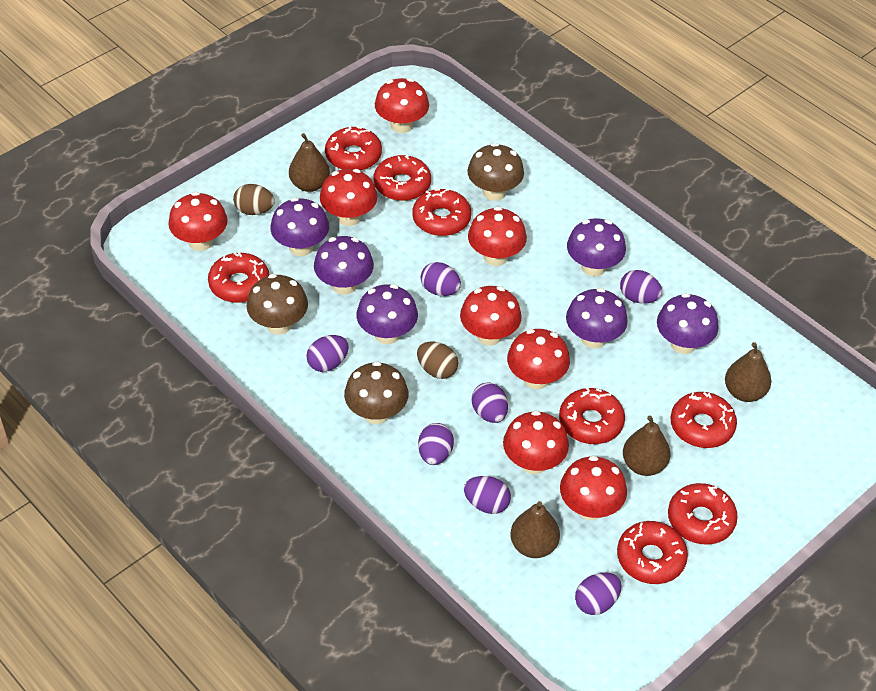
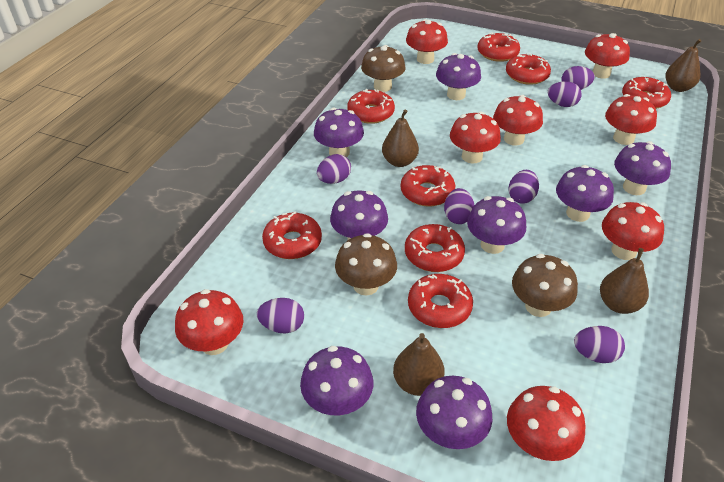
brown egg: 2 -> 0
purple mushroom: 6 -> 8

